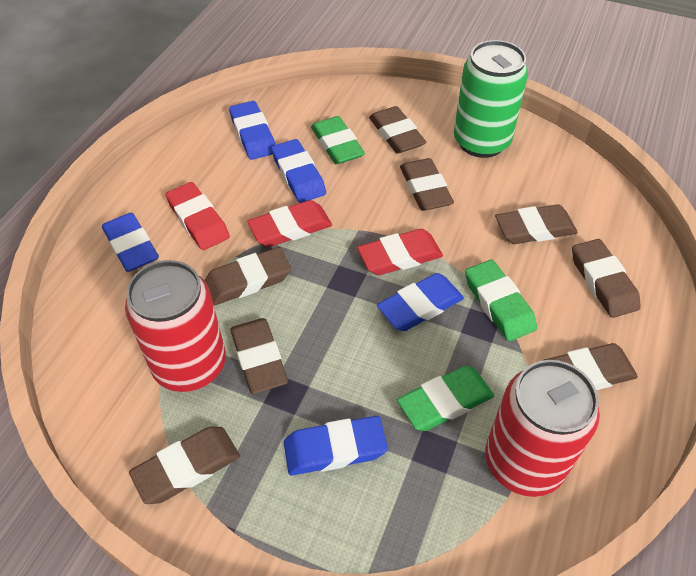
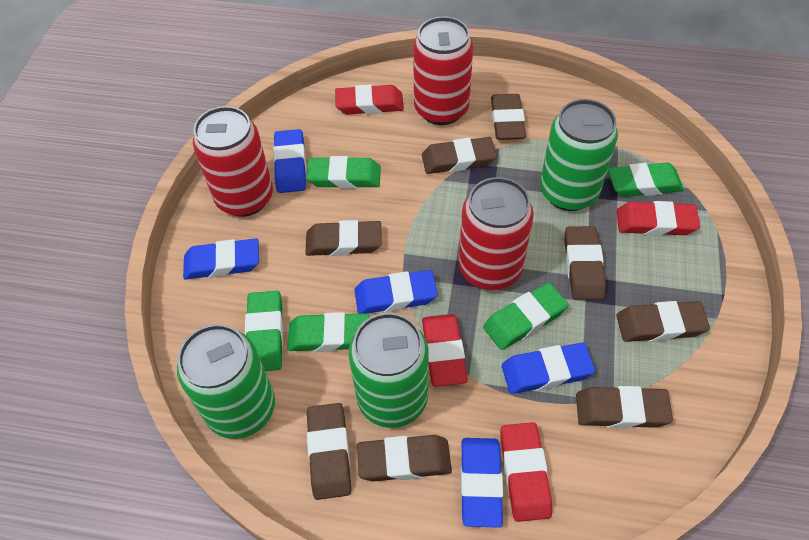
green can: 1 -> 3
green eraser: 3 -> 5
red can: 2 -> 3
red eraser: 3 -> 4

